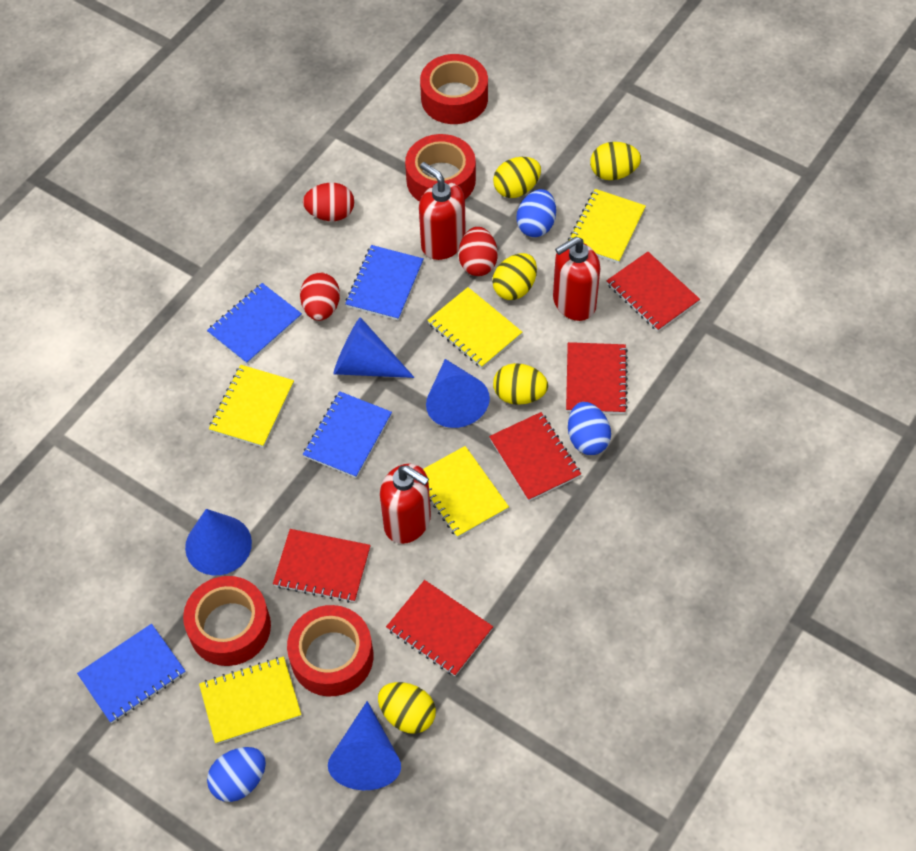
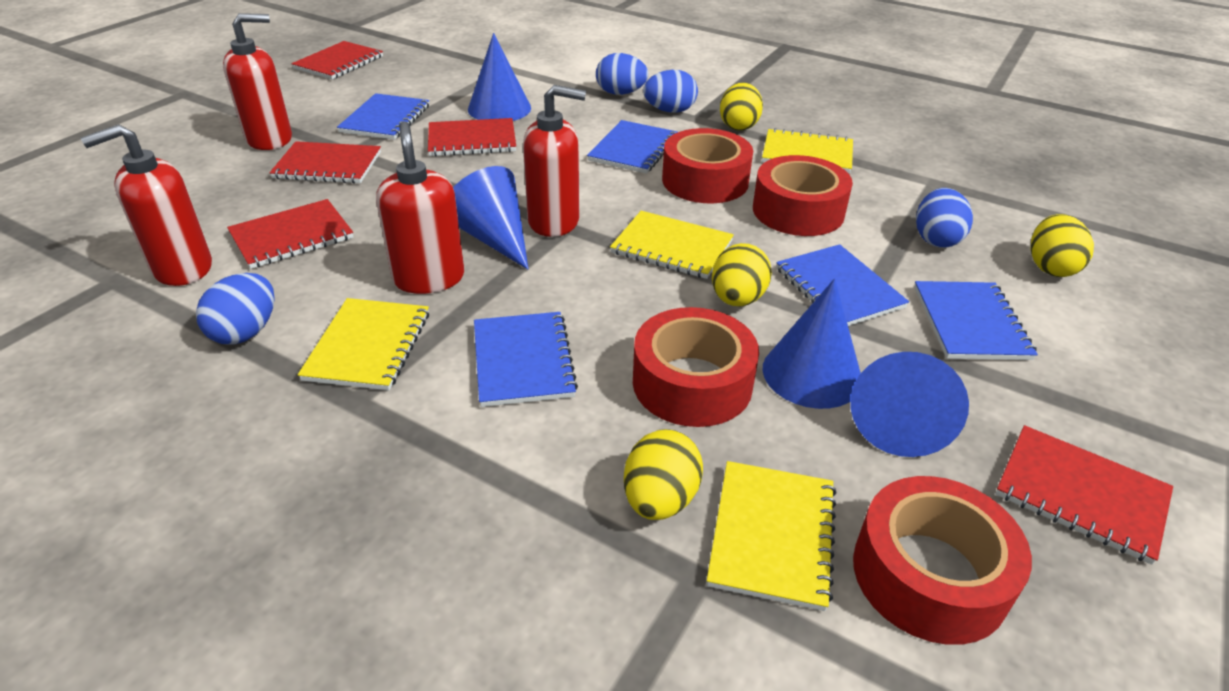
blue egg: 3 -> 4
blue notebook: 4 -> 5
red egg: 3 -> 0
red soap dispenser: 3 -> 4
yellow egg: 5 -> 4
yellow notebook: 5 -> 4

